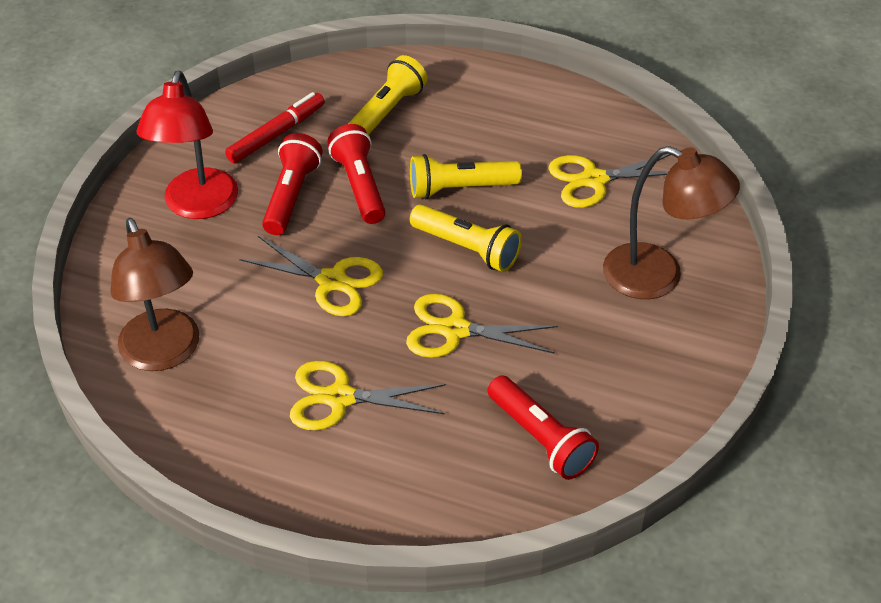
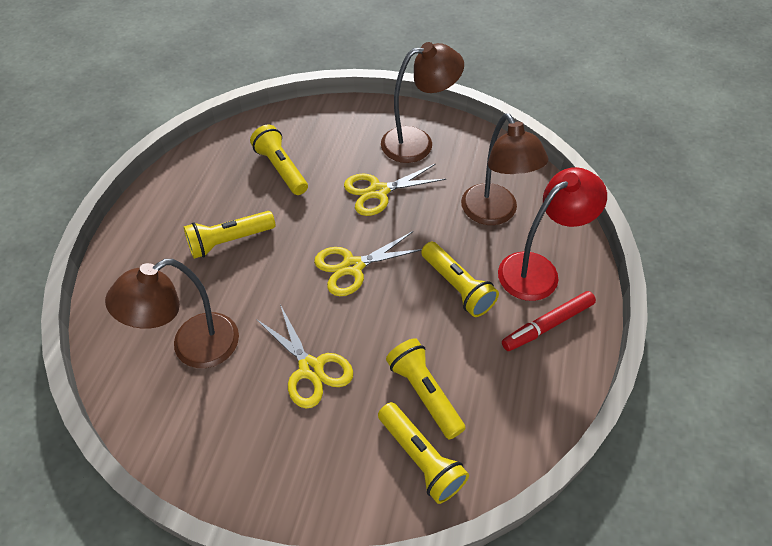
brown lamp: 2 -> 3
red flashlight: 3 -> 0
yellow flashlight: 3 -> 5
yellow scissors: 4 -> 3

